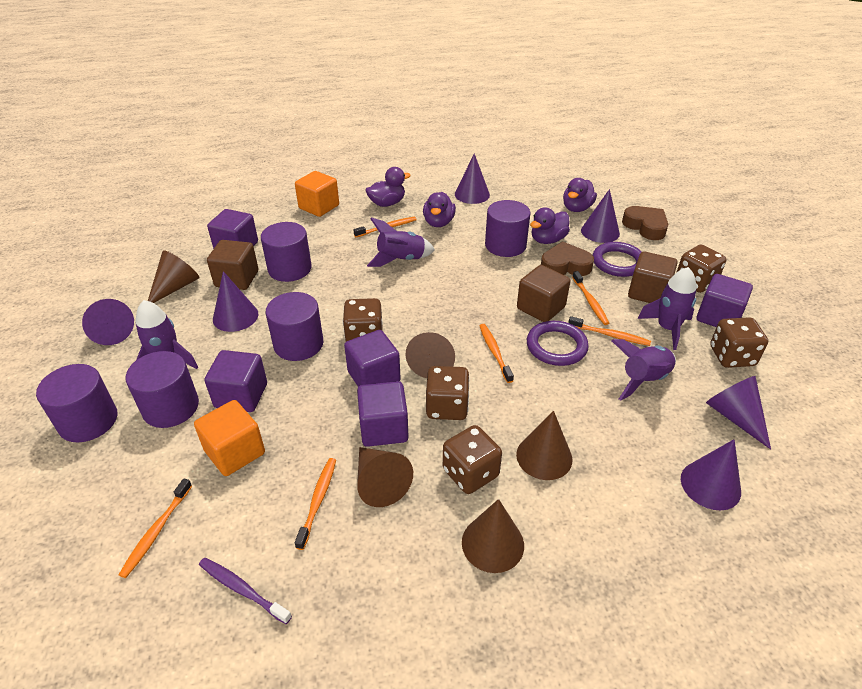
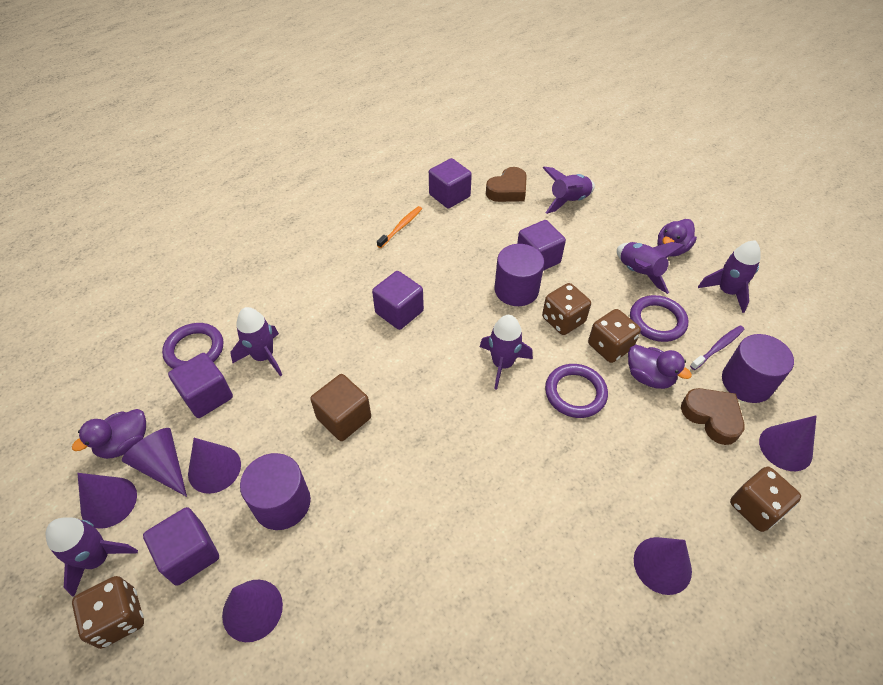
brown cone: 5 -> 0
brown cube: 3 -> 1
brown dice: 5 -> 4
orange cube: 2 -> 0
orange toothbrush: 6 -> 1
purple cylinder: 5 -> 3
purple duck: 4 -> 3
purple ring: 2 -> 3
purple rocket: 4 -> 6

